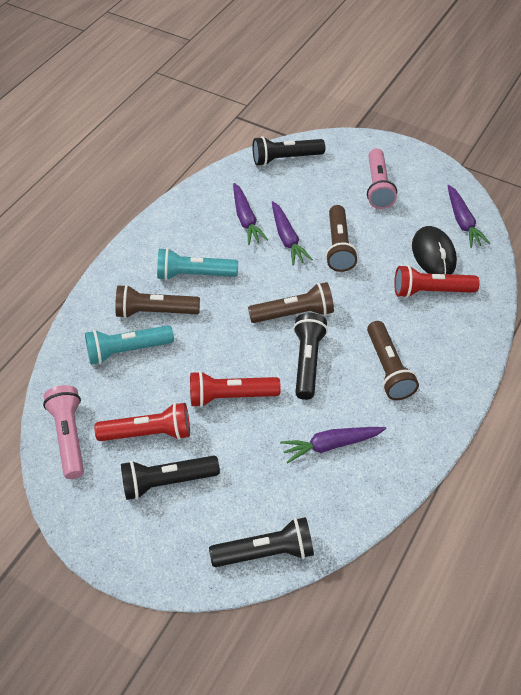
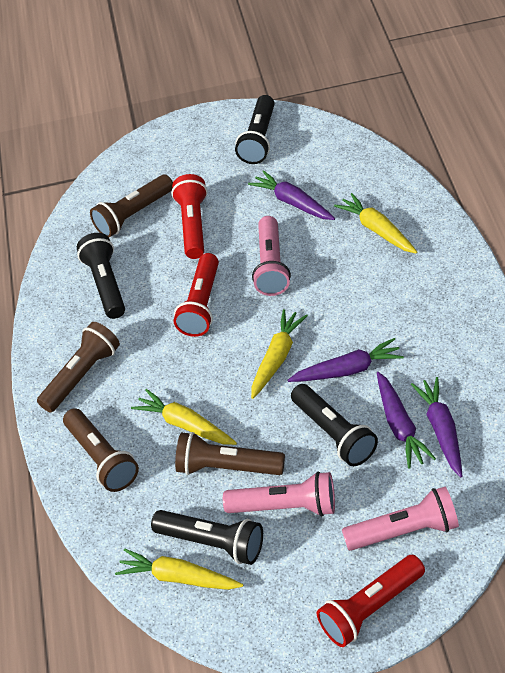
black mouse: 1 -> 0
pink flashlight: 2 -> 3
turquoise flashlight: 2 -> 0
yellow carrot: 0 -> 4

